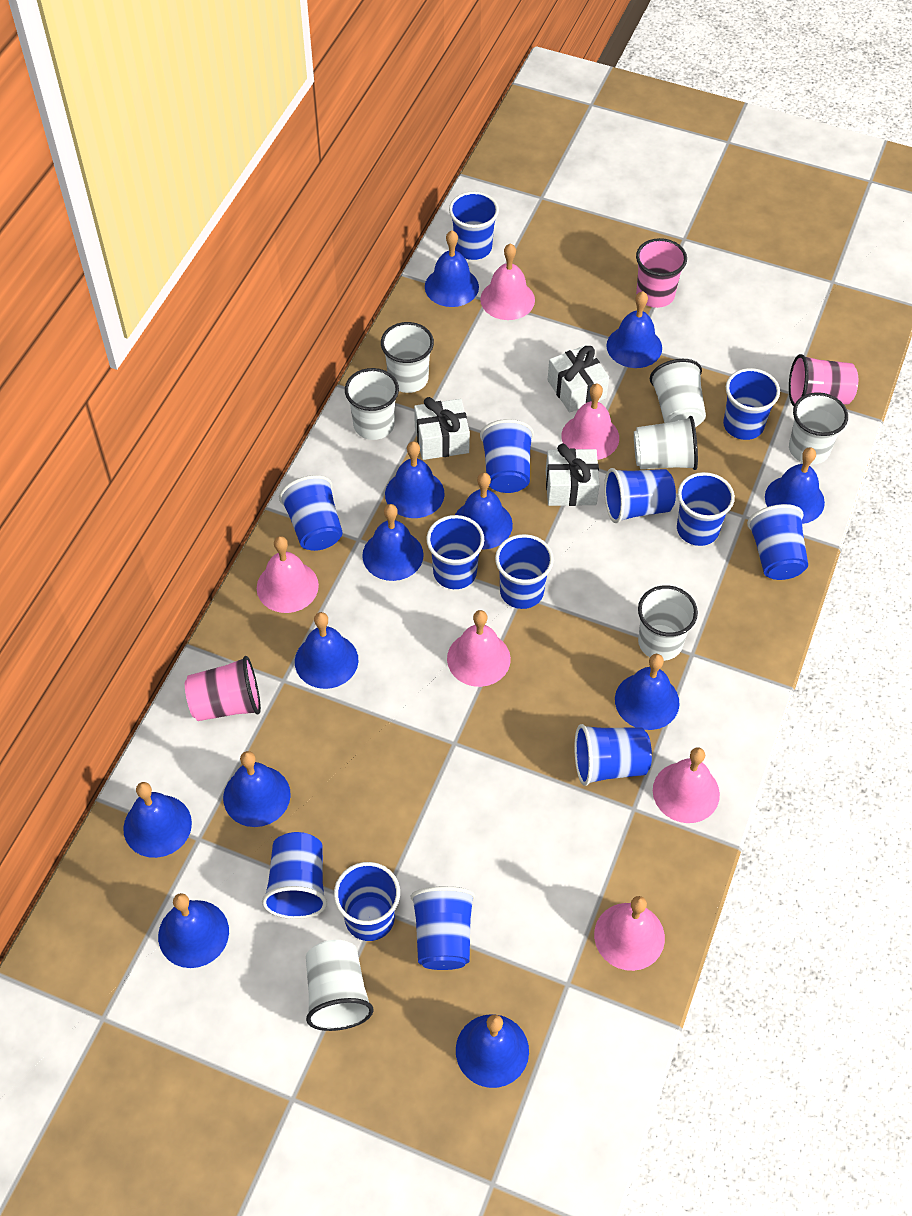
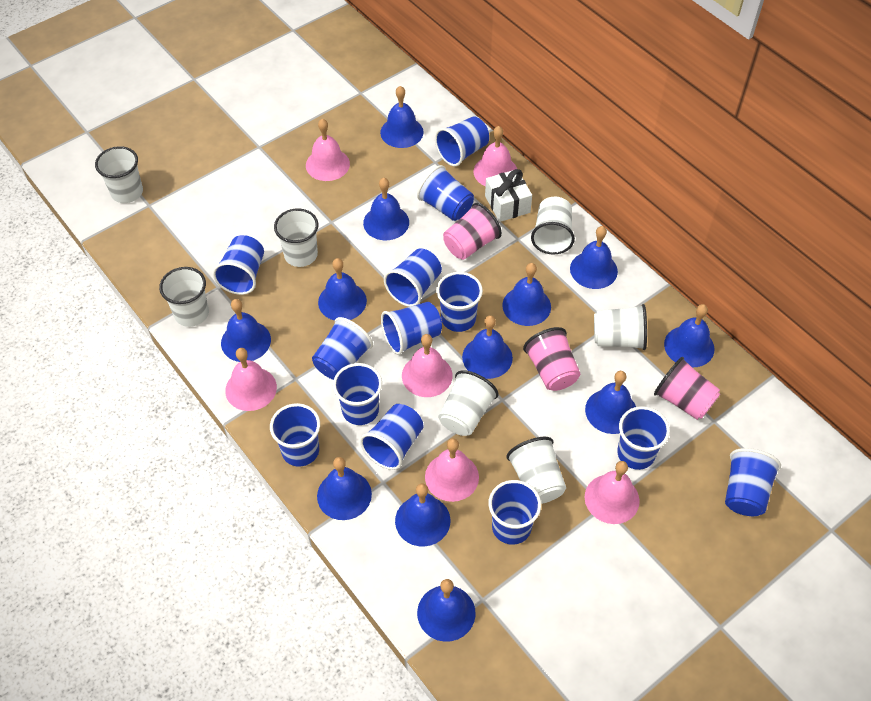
white gift: 3 -> 1

